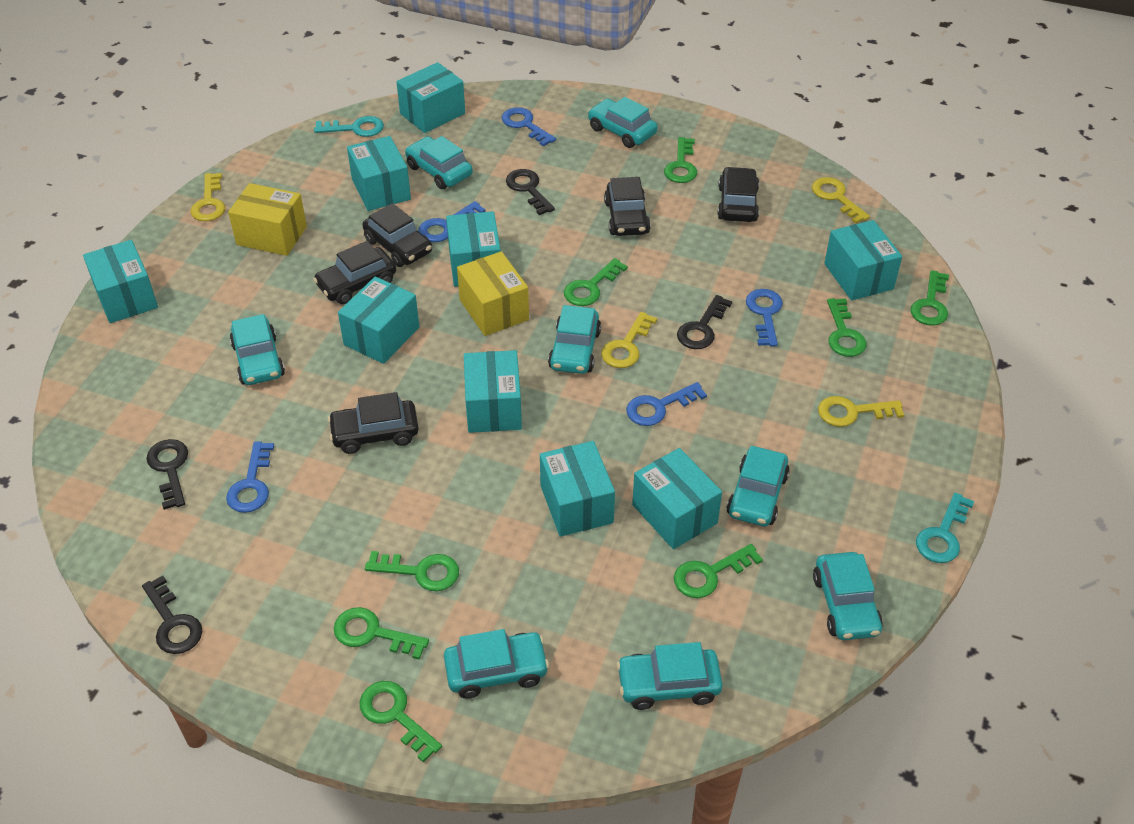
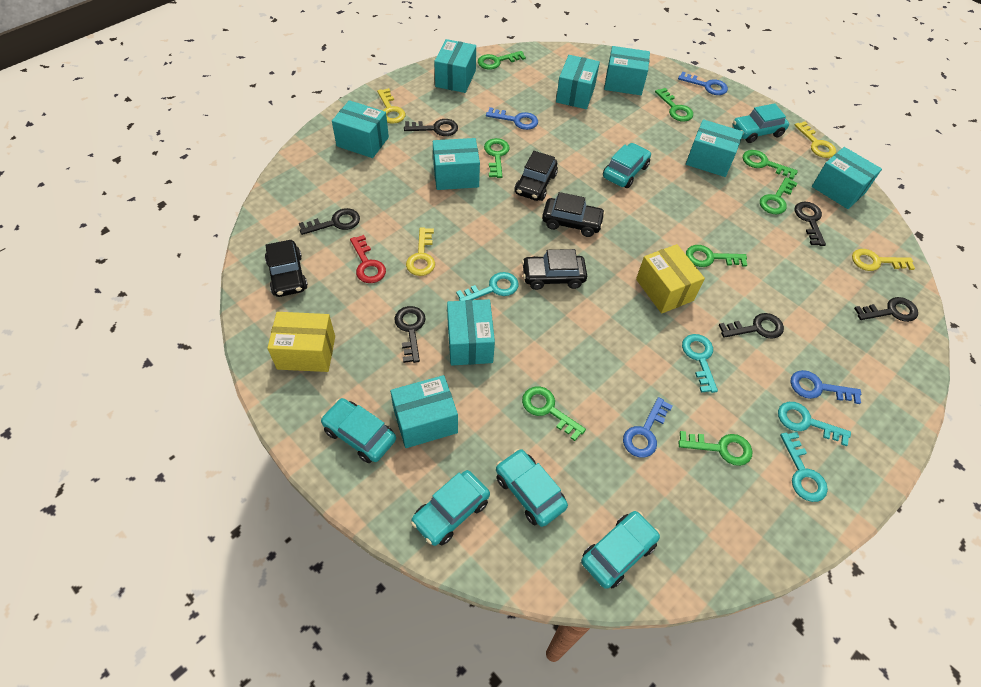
black car: 5 -> 4
black key: 4 -> 6
blue key: 5 -> 4
red key: 0 -> 1
turquoise car: 8 -> 6
turquoise key: 2 -> 4

